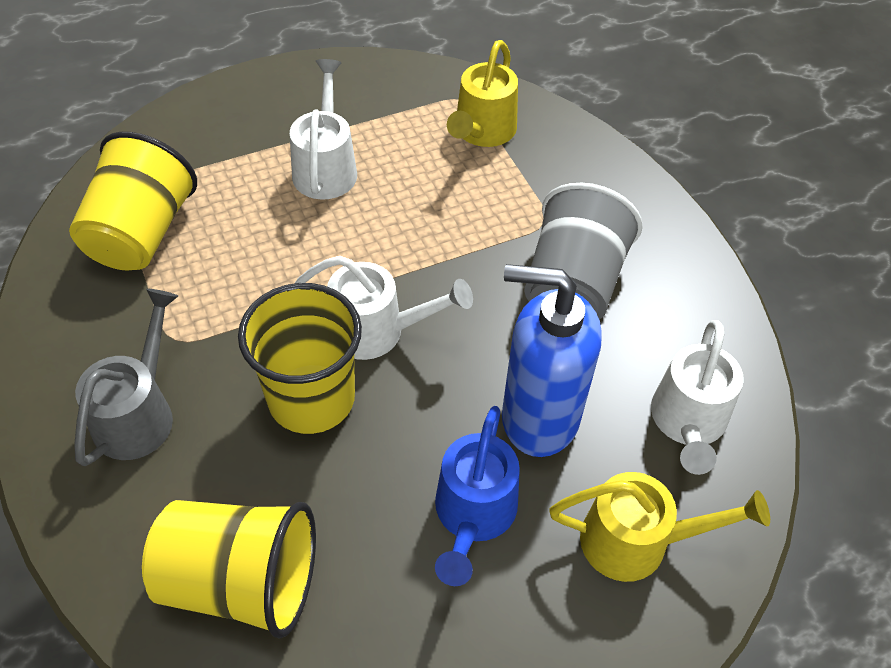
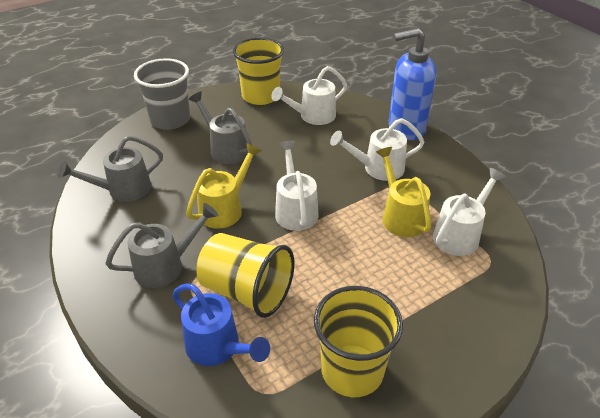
grey watering can: 1 -> 3
white watering can: 3 -> 4

